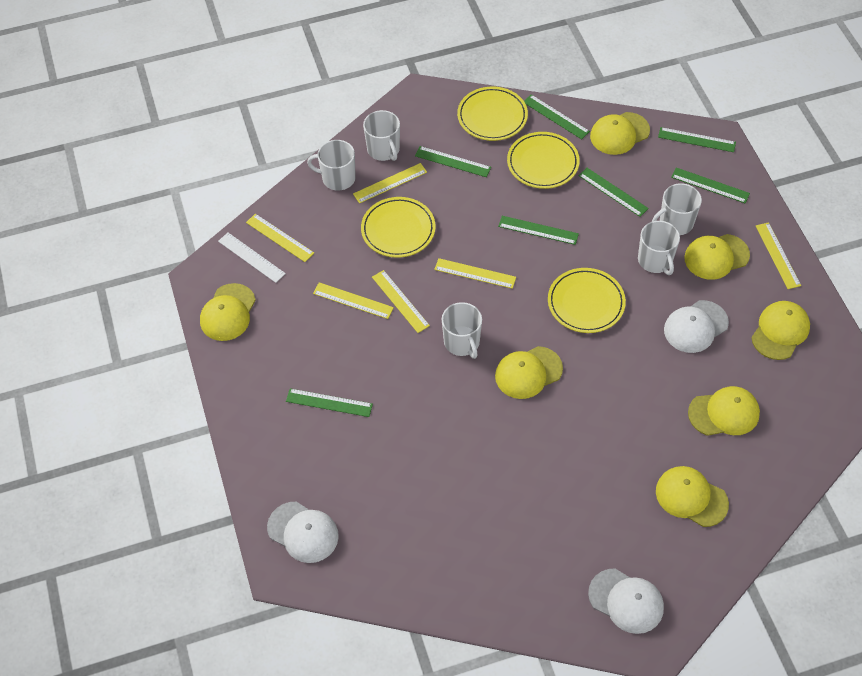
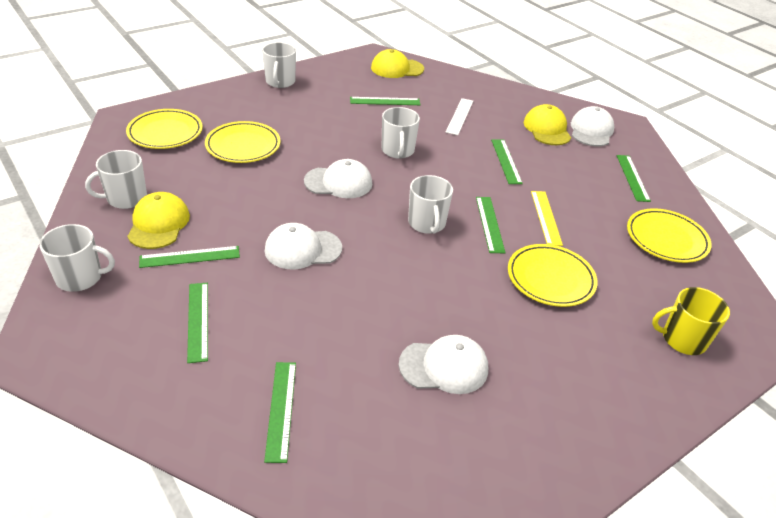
white cap: 3 -> 4
yellow cap: 7 -> 3
yellow mug: 0 -> 1
yellow ruler: 6 -> 1

